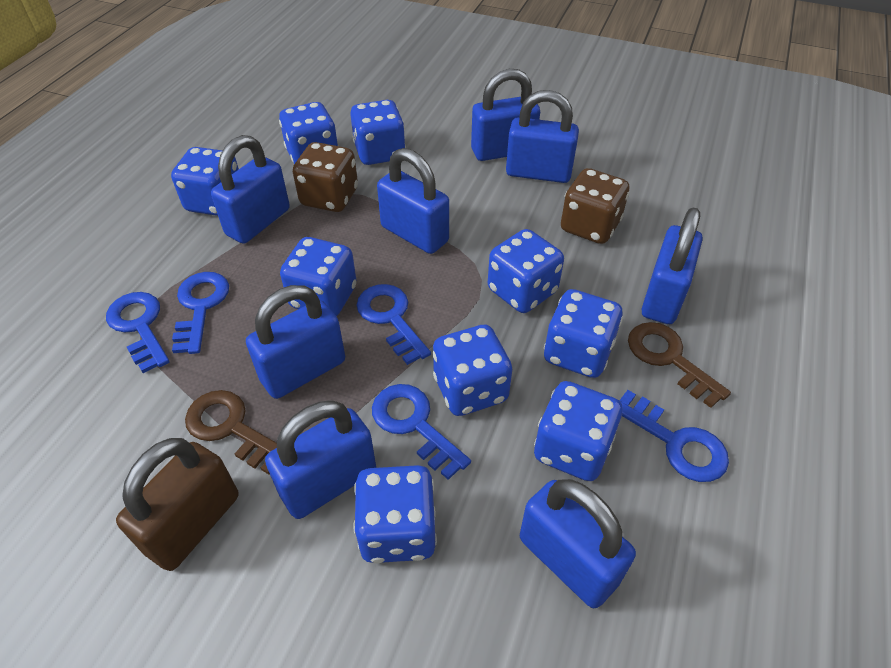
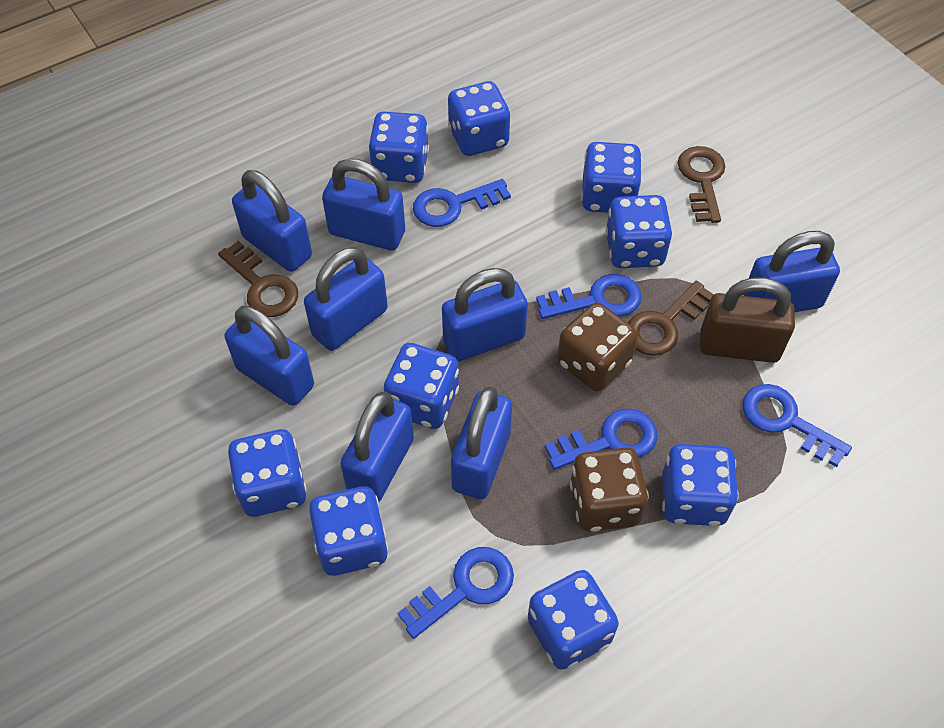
brown key: 2 -> 3

